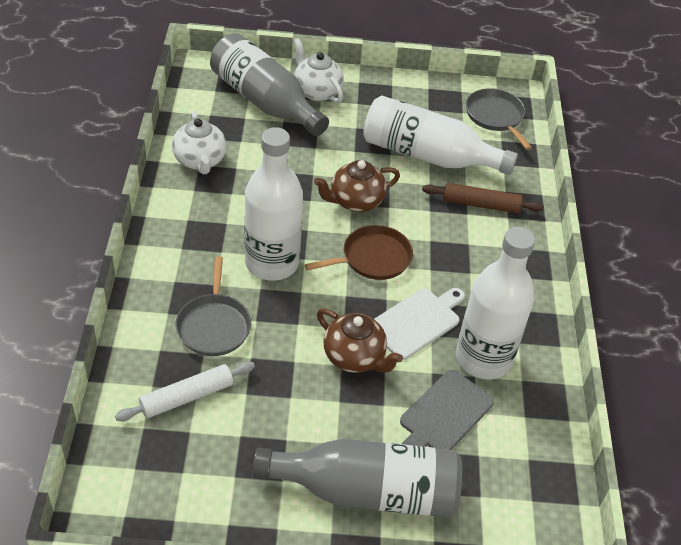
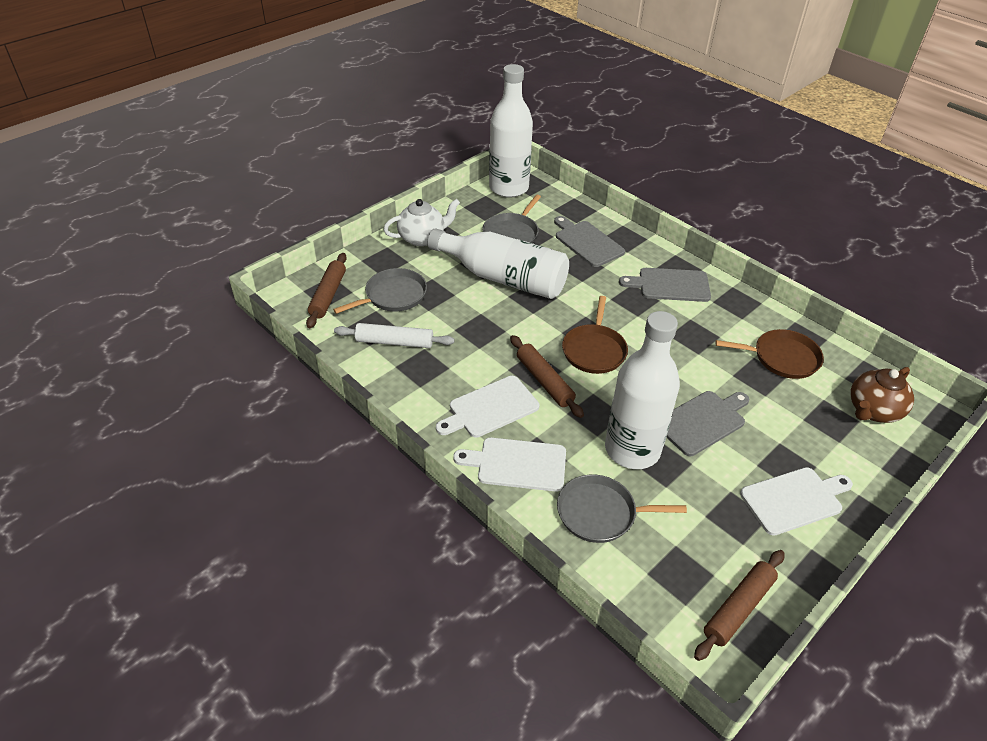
brown pan: 1 -> 2
brown rolling pin: 1 -> 3
brown teapot: 2 -> 1
grey bottle: 2 -> 0
grey cutting board: 1 -> 3
grey pan: 2 -> 3
white cutting board: 1 -> 3
white teapot: 2 -> 1

